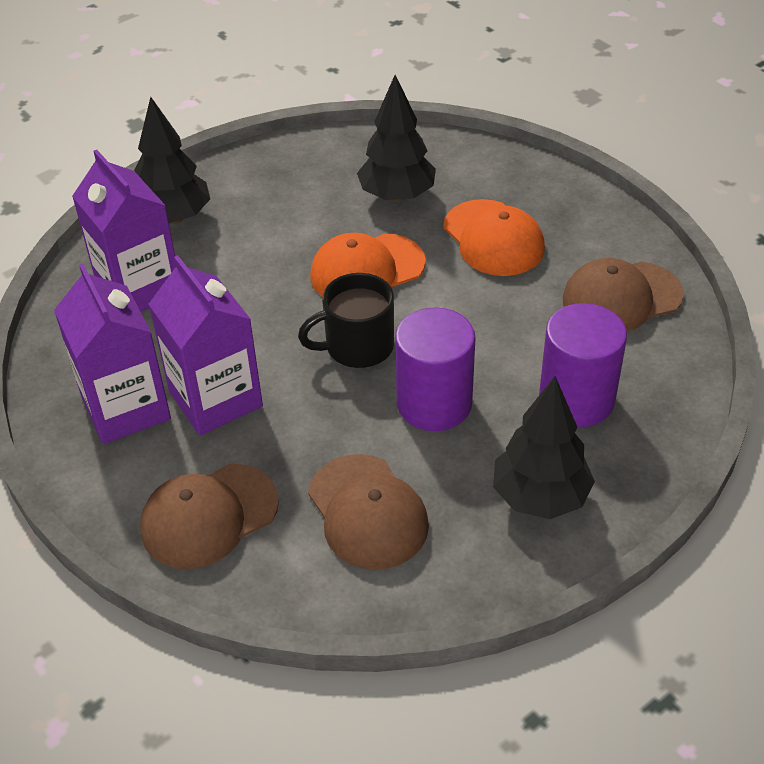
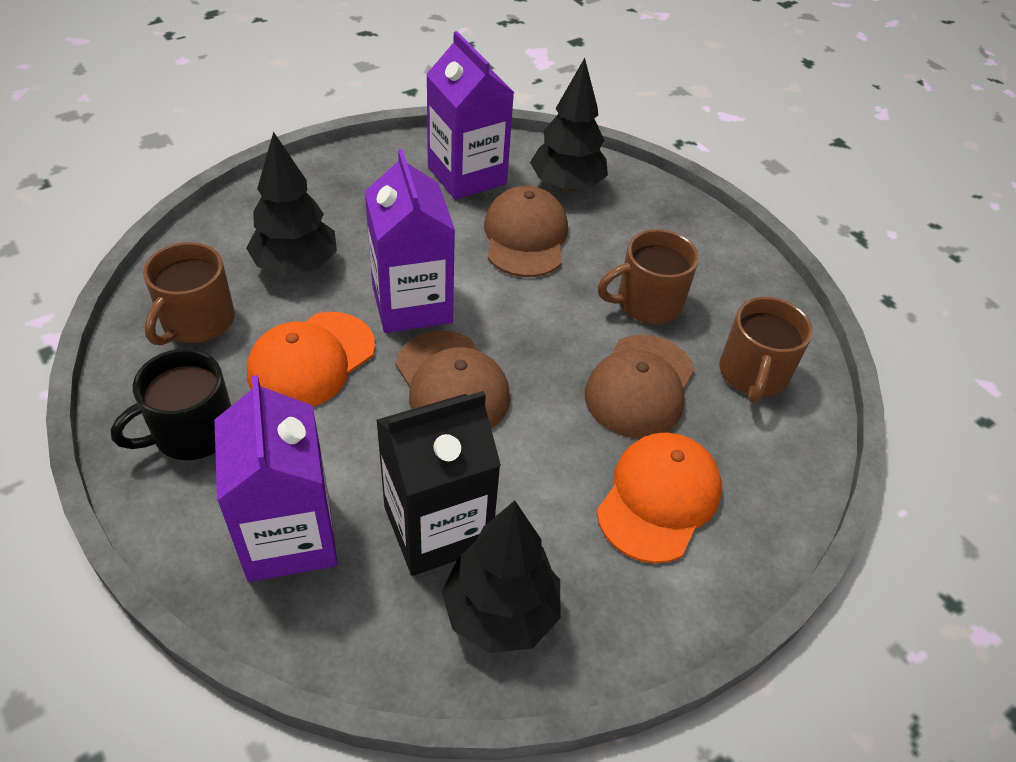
black carton: 0 -> 1
brown mug: 0 -> 3
purple cylinder: 2 -> 0

